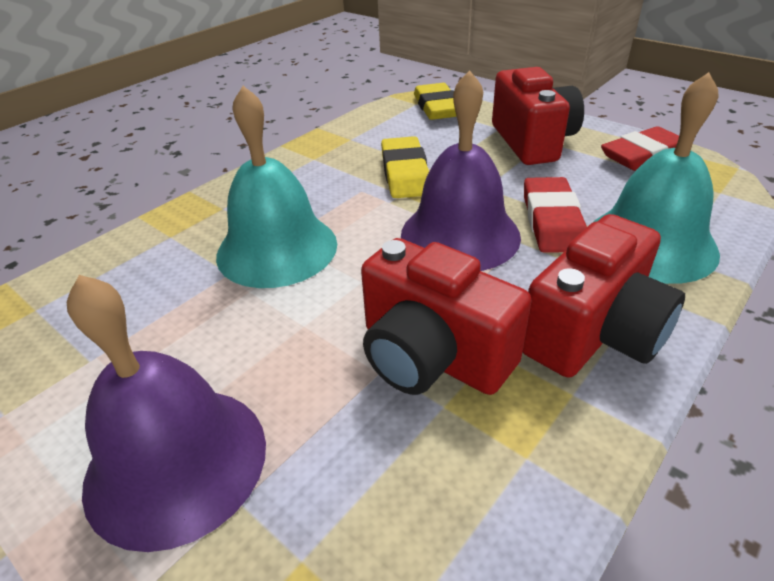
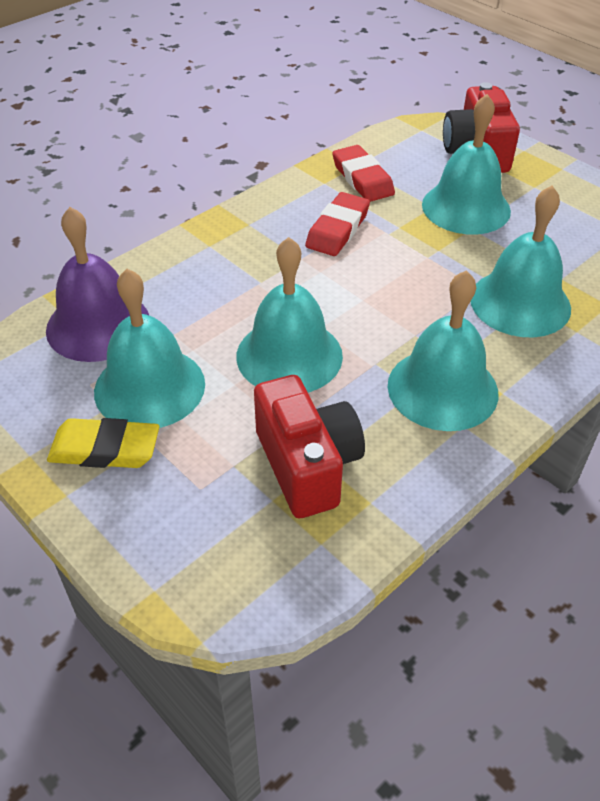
purple bell: 2 -> 1
red camera: 3 -> 2
turquoise bell: 2 -> 5
yellow eraser: 2 -> 1

